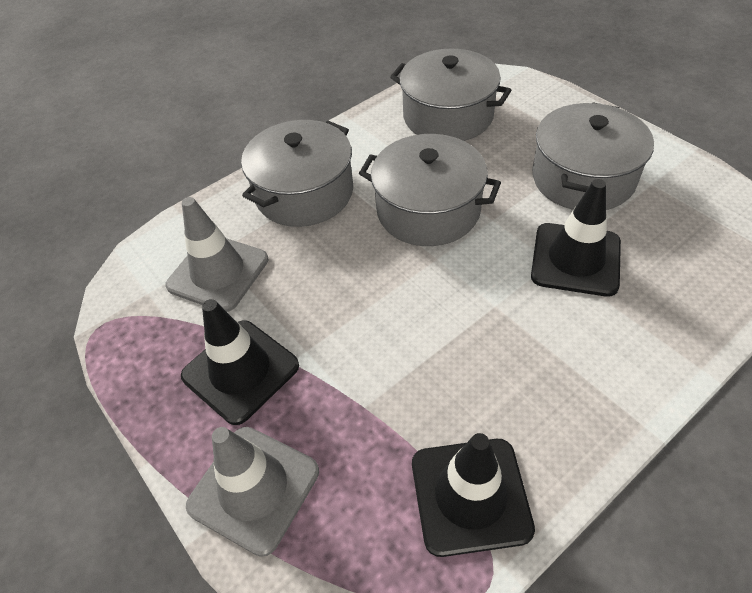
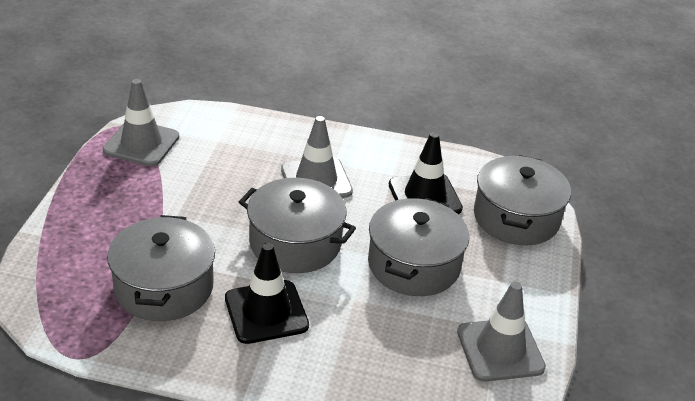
black traffic cone: 3 -> 2
grey traffic cone: 2 -> 3

